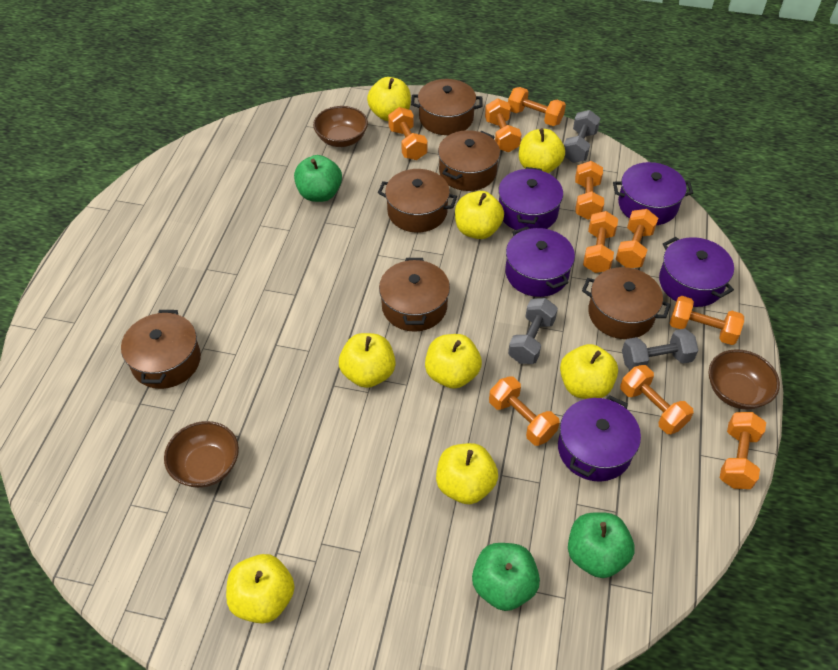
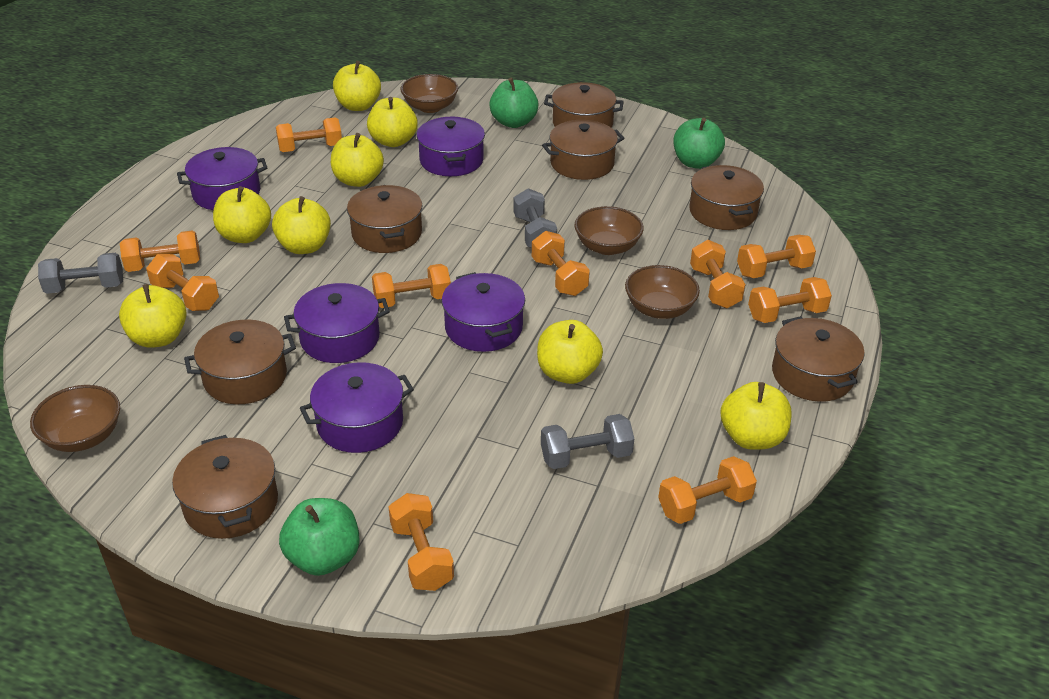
brown bowl: 3 -> 4
brown pot: 6 -> 7

